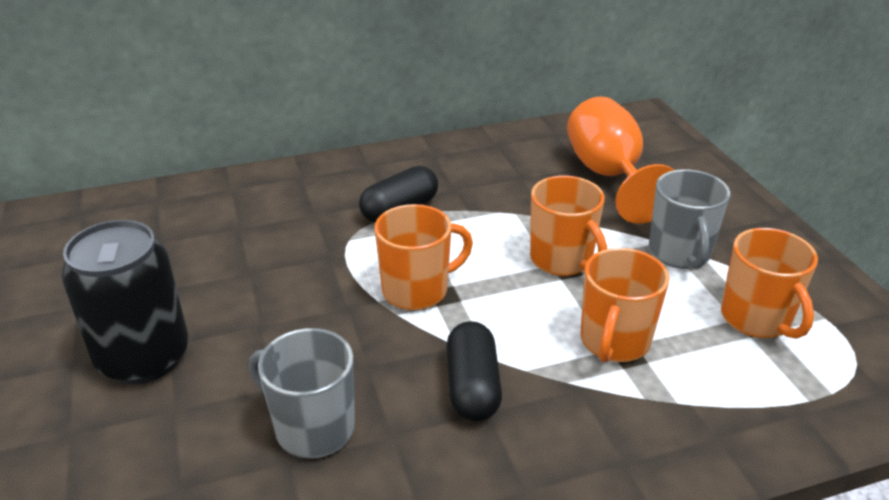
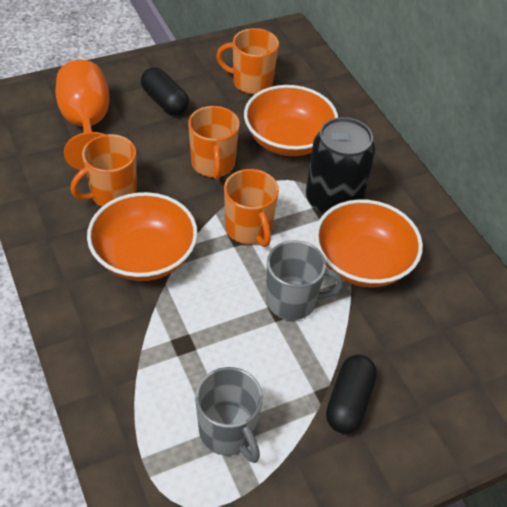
orange bowl: 0 -> 3

